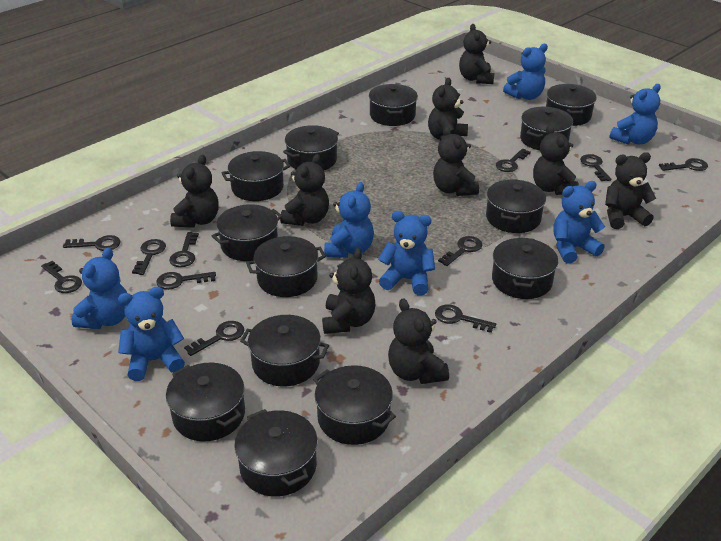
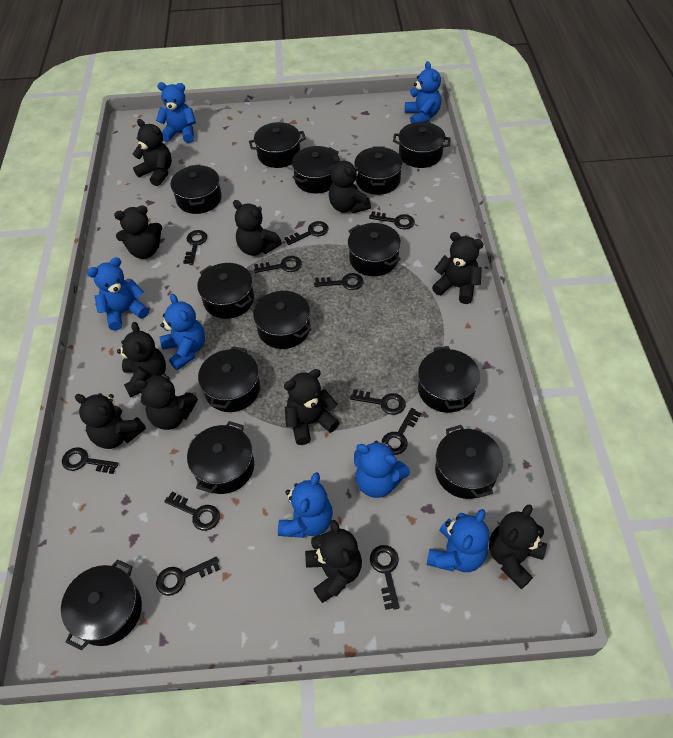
black teddy bear: 9 -> 11

